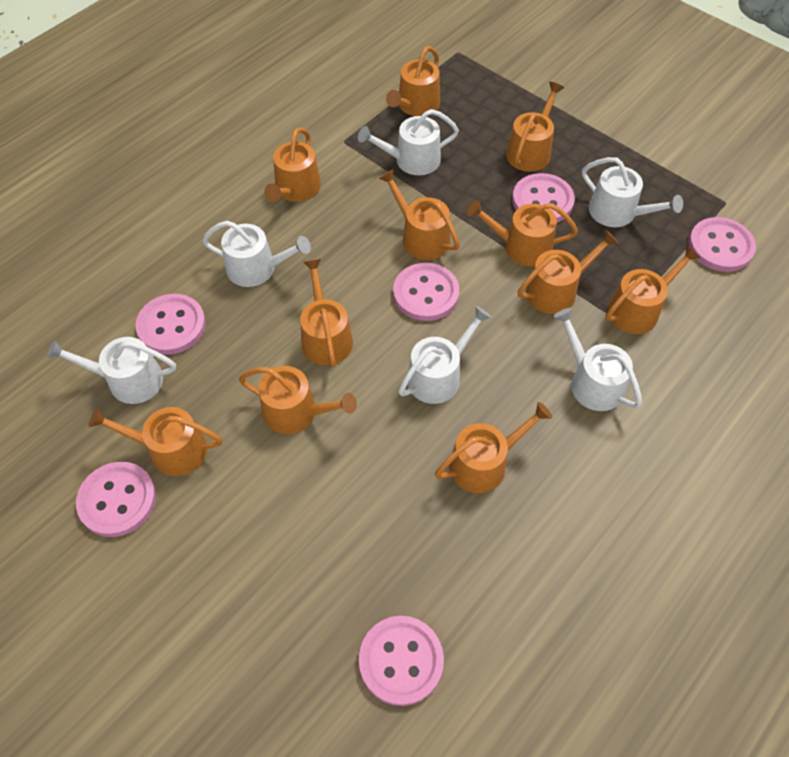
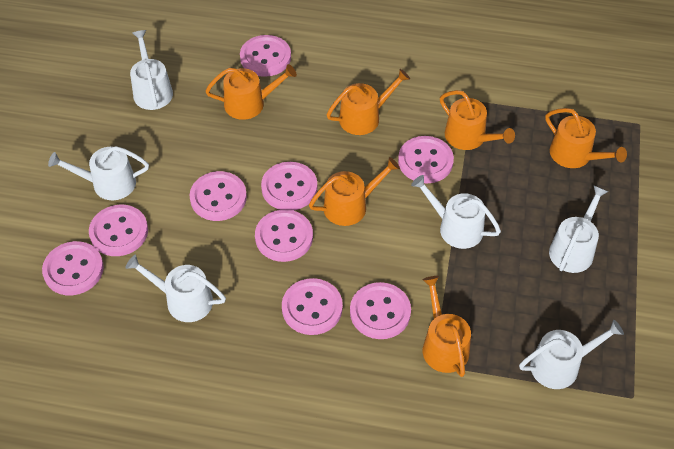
orange watering can: 11 -> 6
pink button: 6 -> 9

